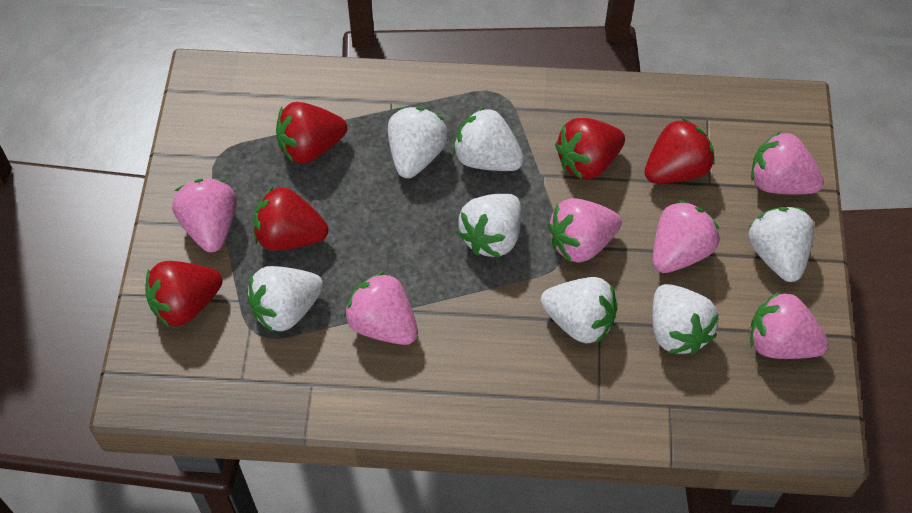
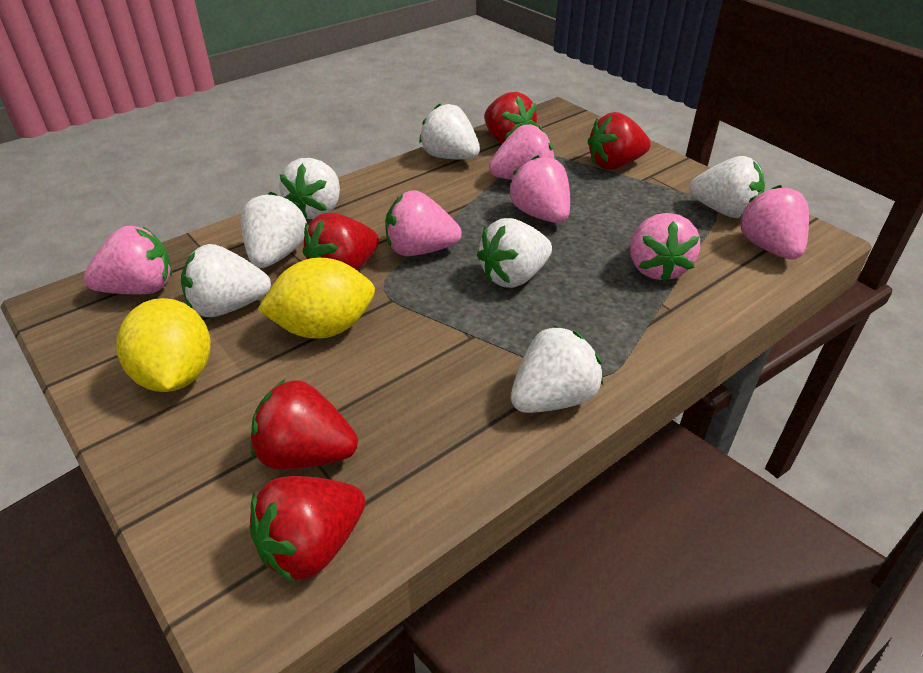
yellow lemon: 0 -> 2

